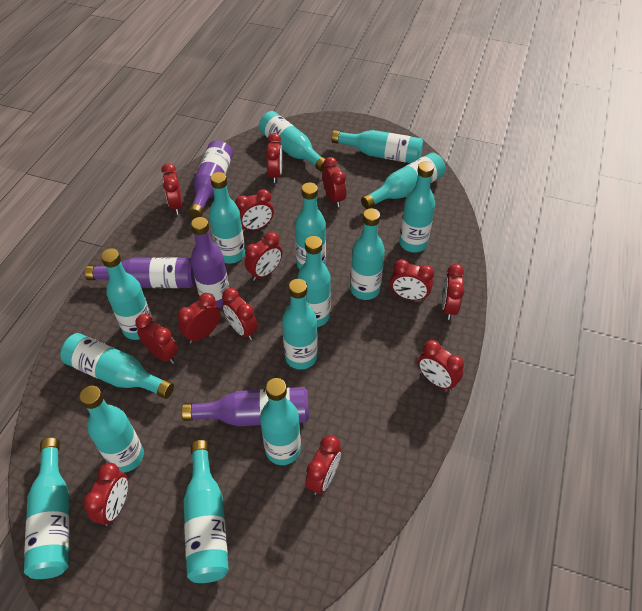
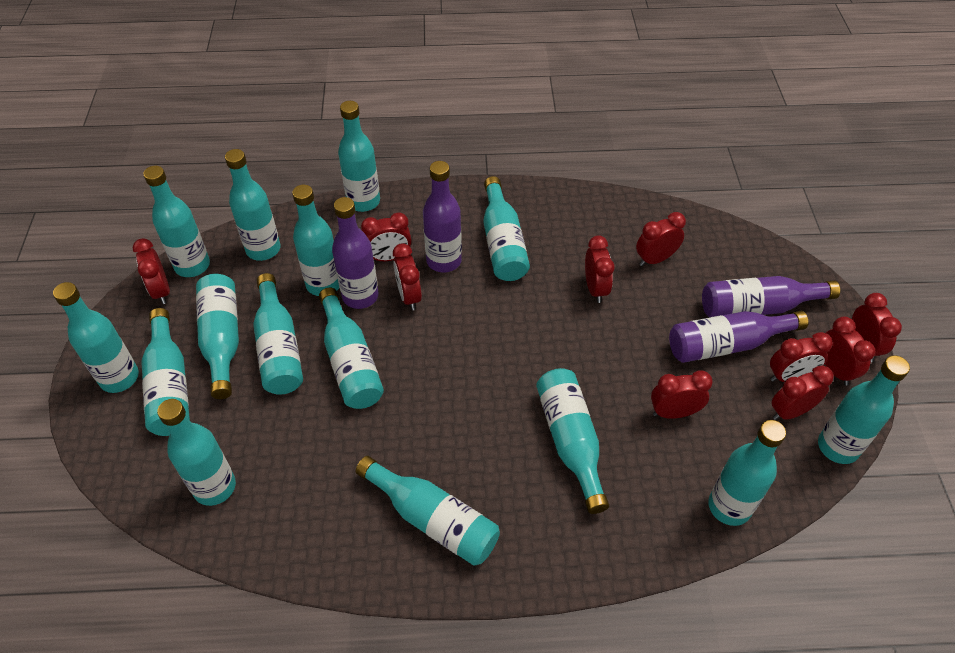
red clock: 13 -> 10

